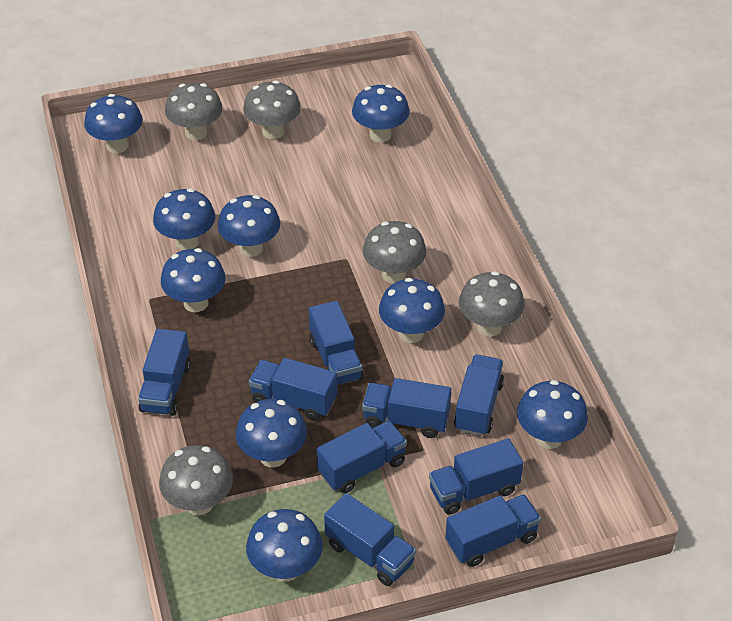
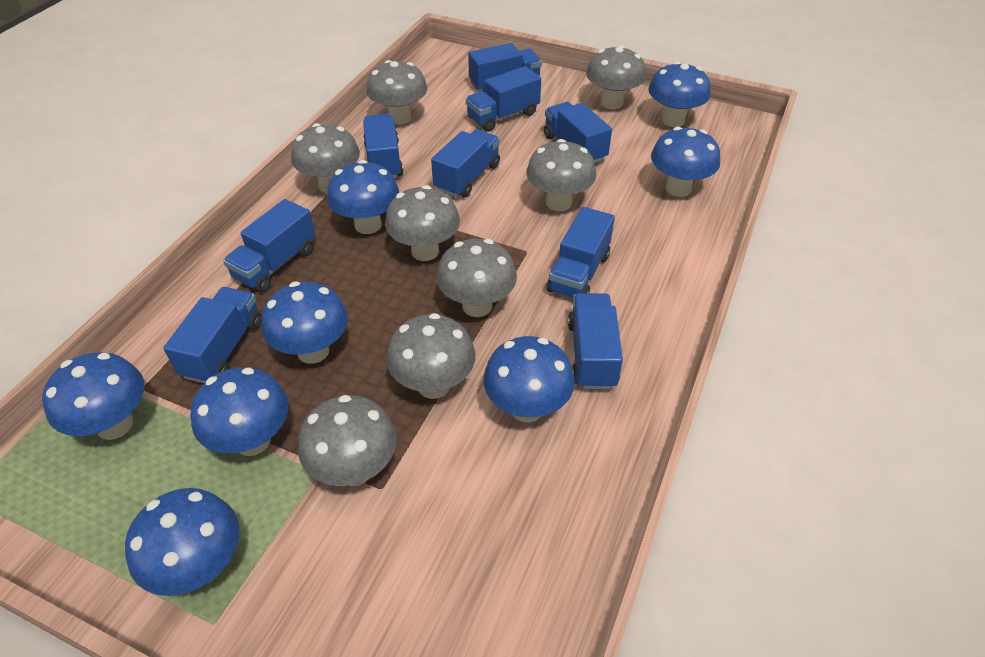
blue mushroom: 9 -> 8
grey mushroom: 5 -> 8

